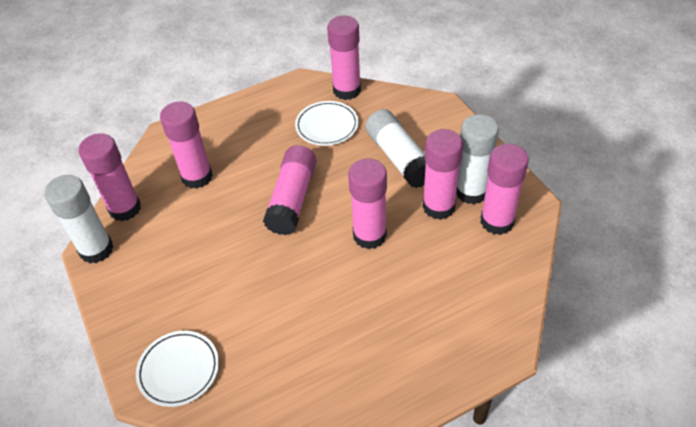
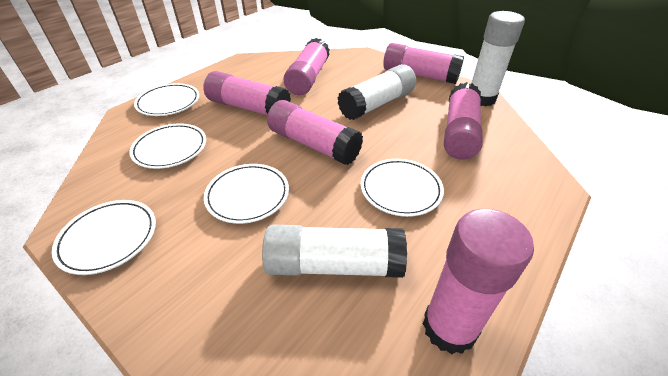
pink glue stick: 7 -> 6
white plate: 2 -> 5

